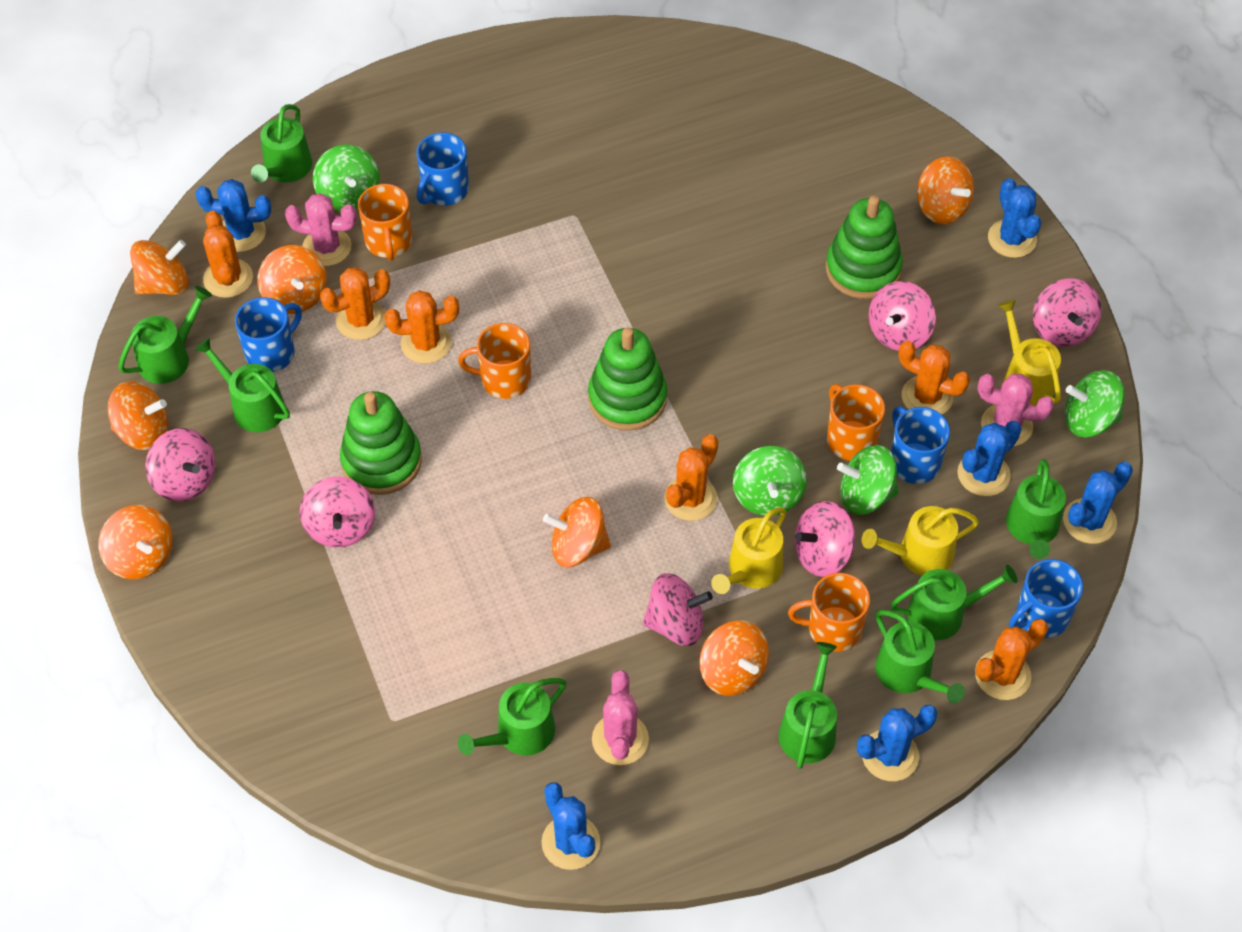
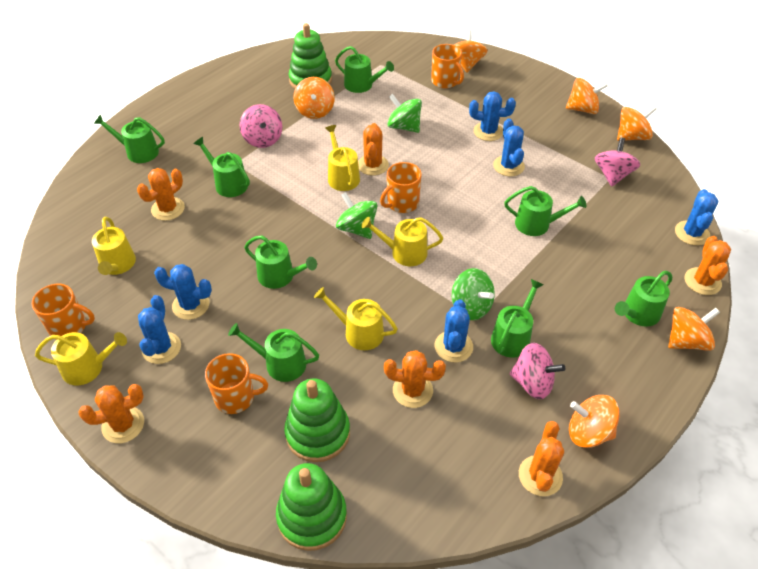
blue mug: 4 -> 0
green spinning top: 4 -> 3
orange spinning top: 7 -> 6
pink cactus: 3 -> 0
pink spinning top: 6 -> 3
yellow watering can: 3 -> 5

